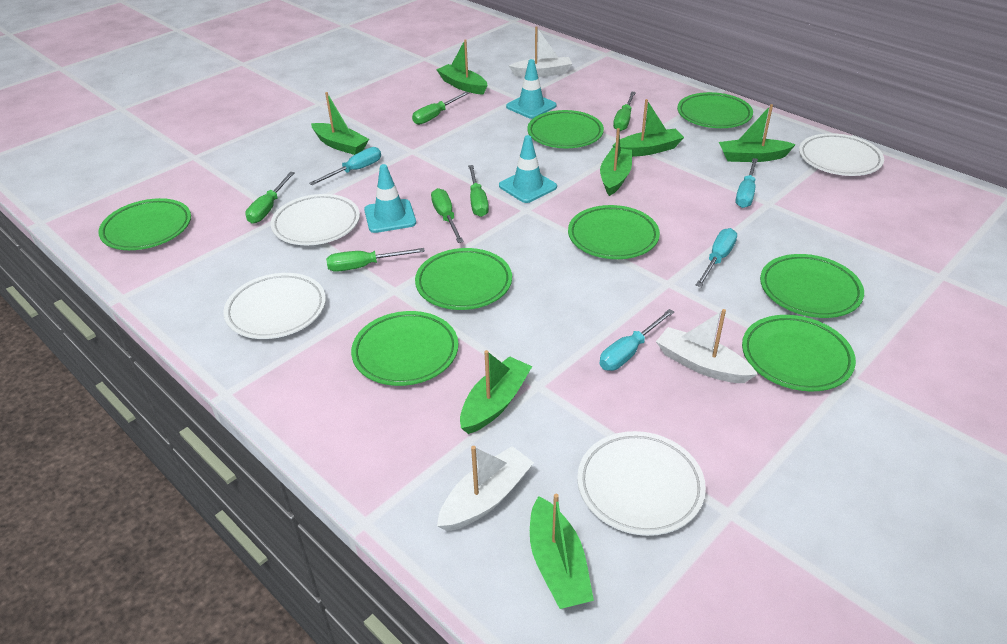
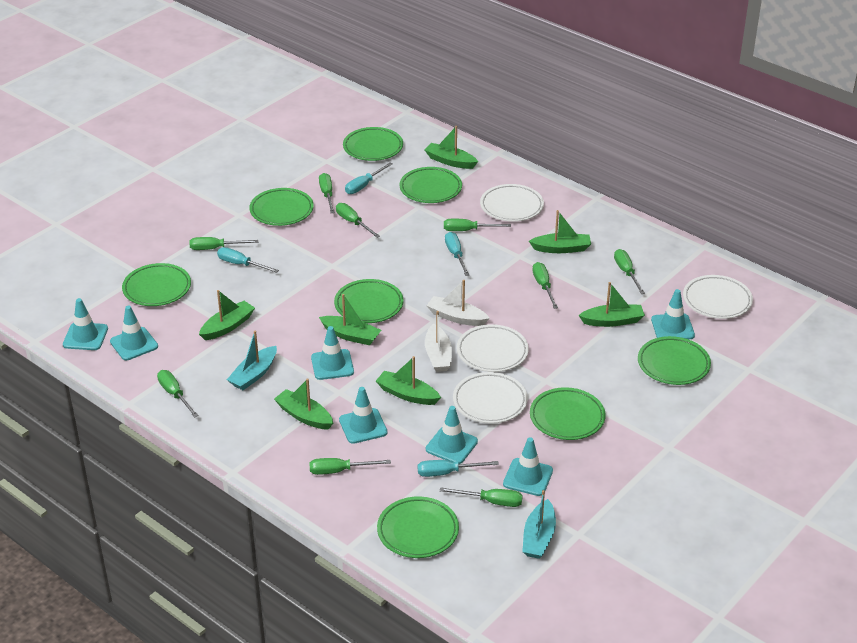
green screwdriver: 6 -> 9
turquoise boat: 0 -> 2
turquoise traffic cone: 3 -> 7
white boat: 3 -> 2

